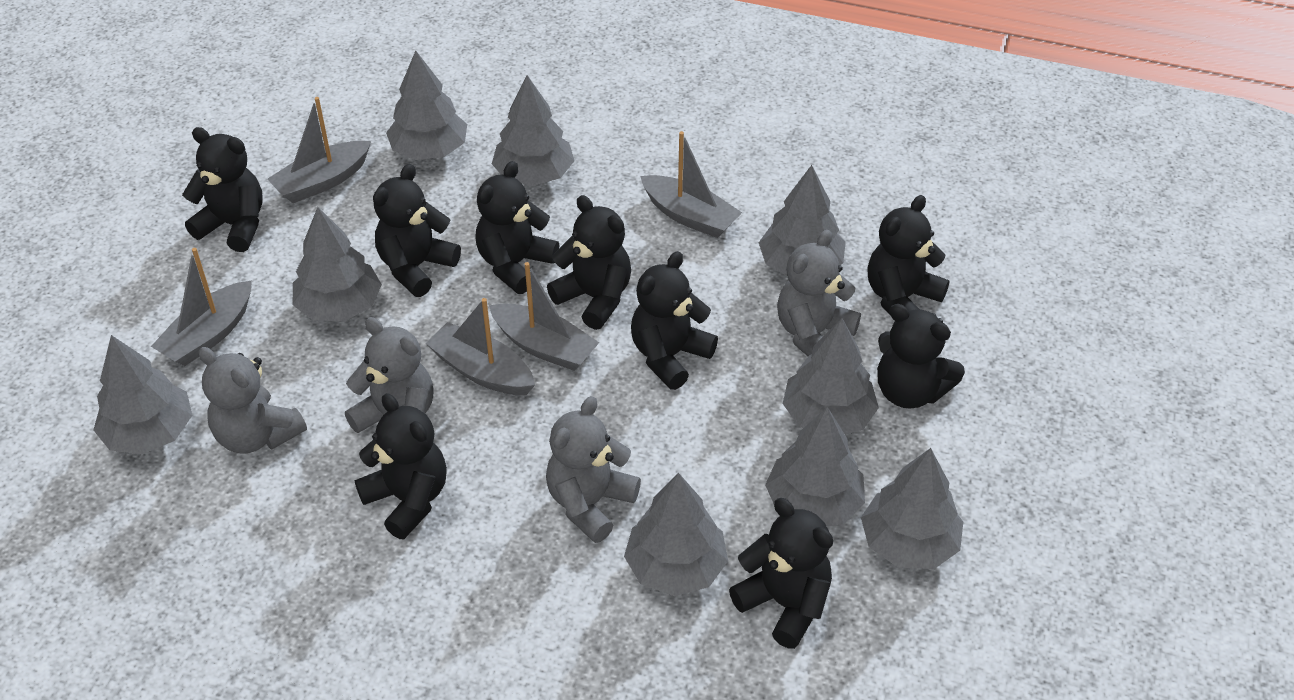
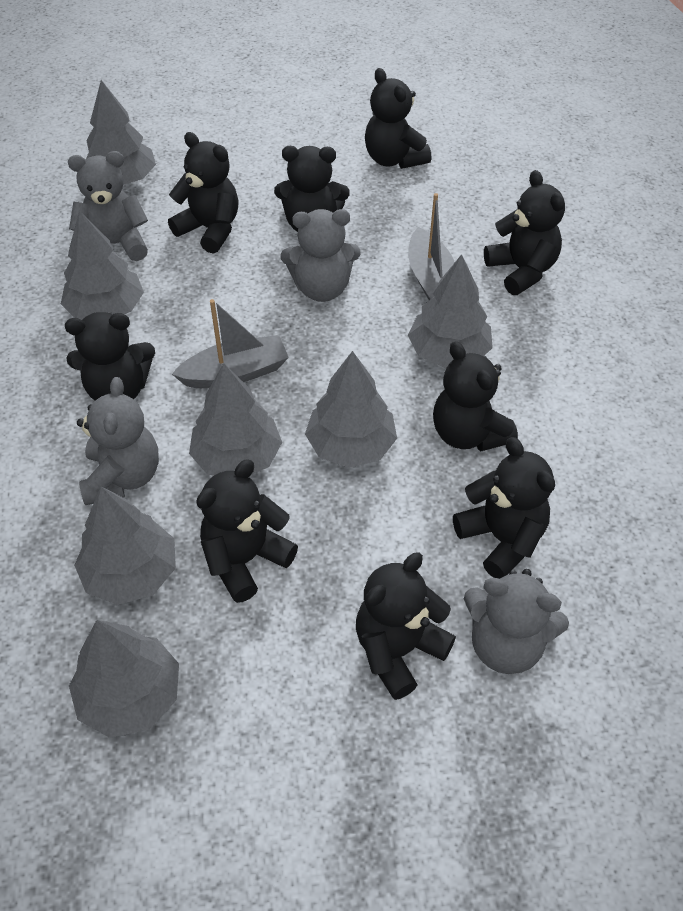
grey boat: 5 -> 2
grey tree: 9 -> 7

